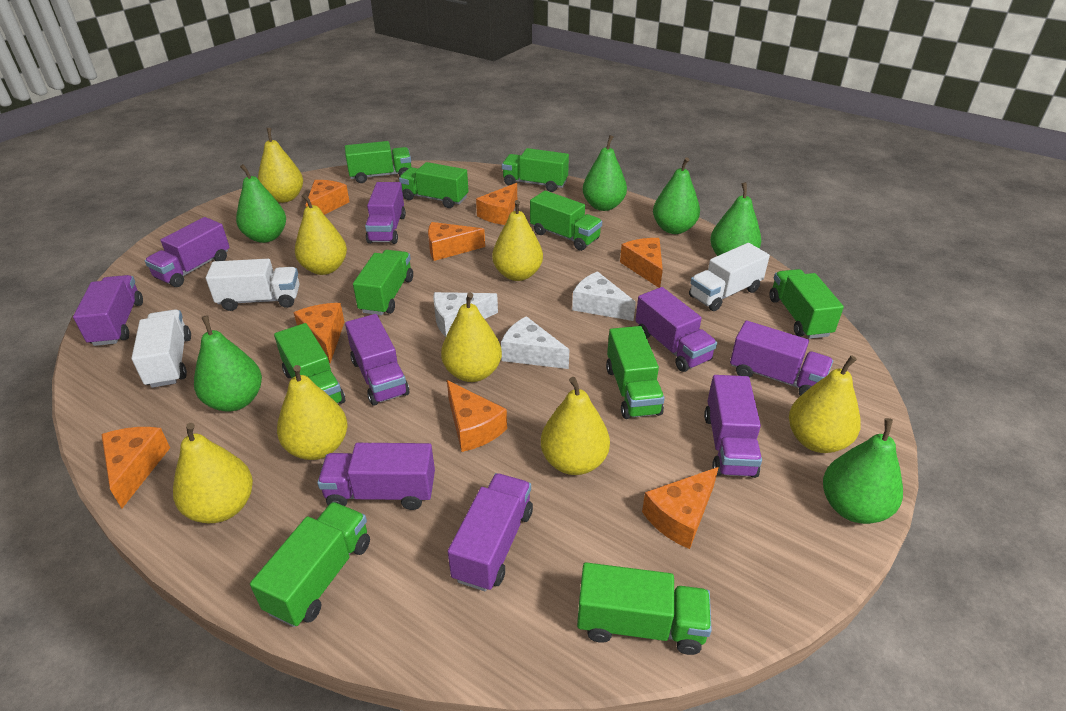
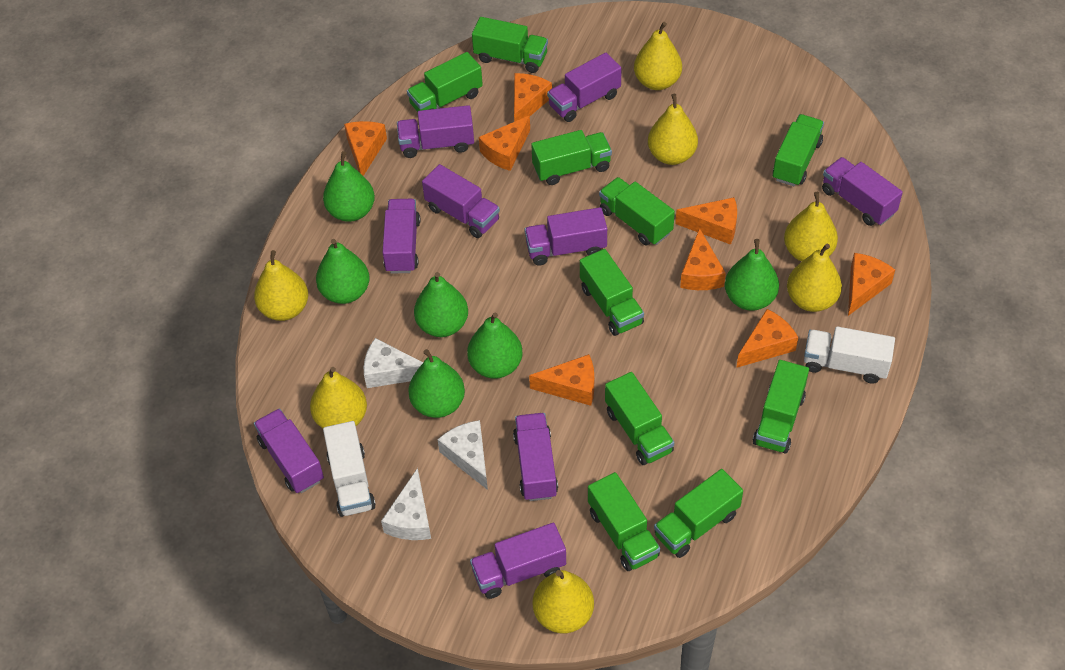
white truck: 3 -> 2
yellow pear: 8 -> 7

